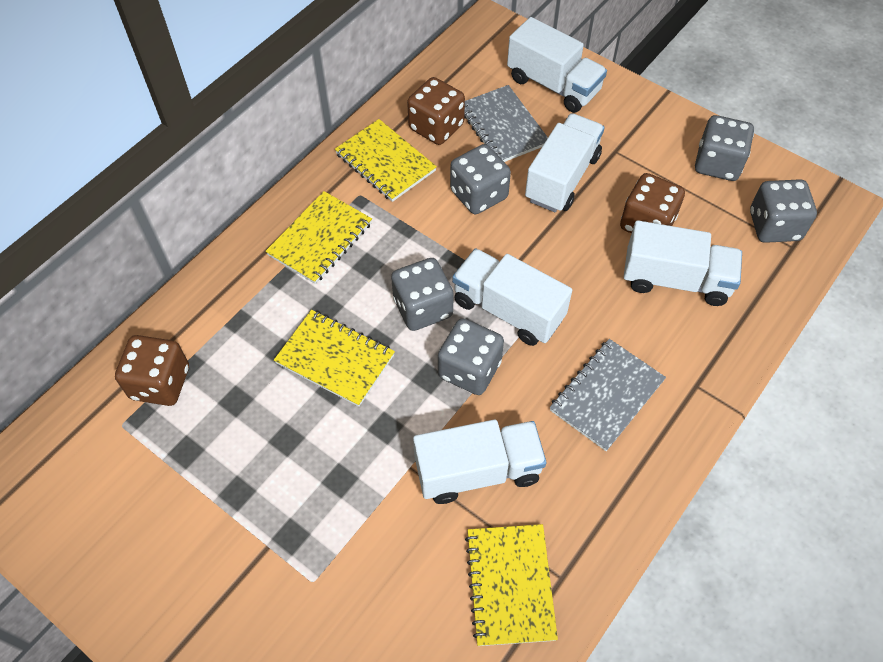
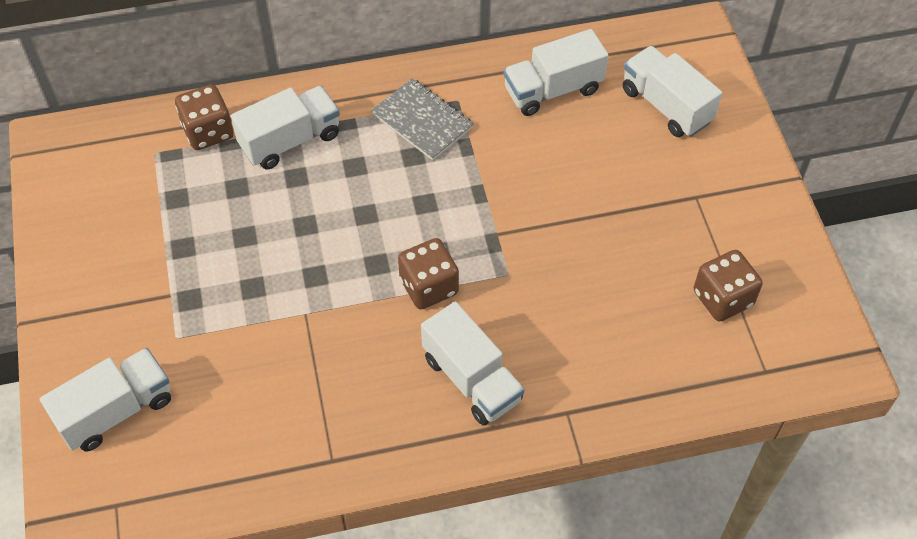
grey dice: 5 -> 0
grey notebook: 2 -> 1
yellow notebook: 4 -> 0

